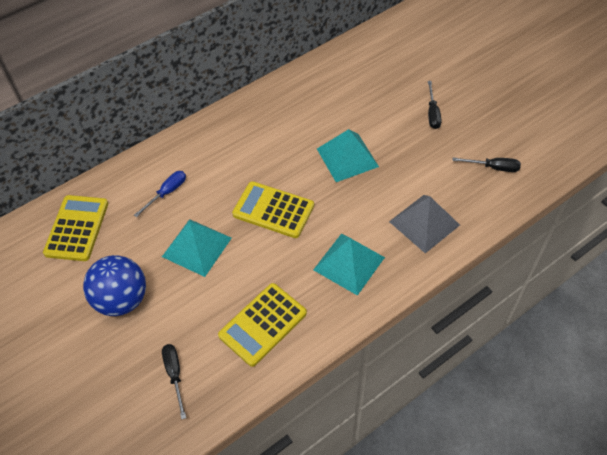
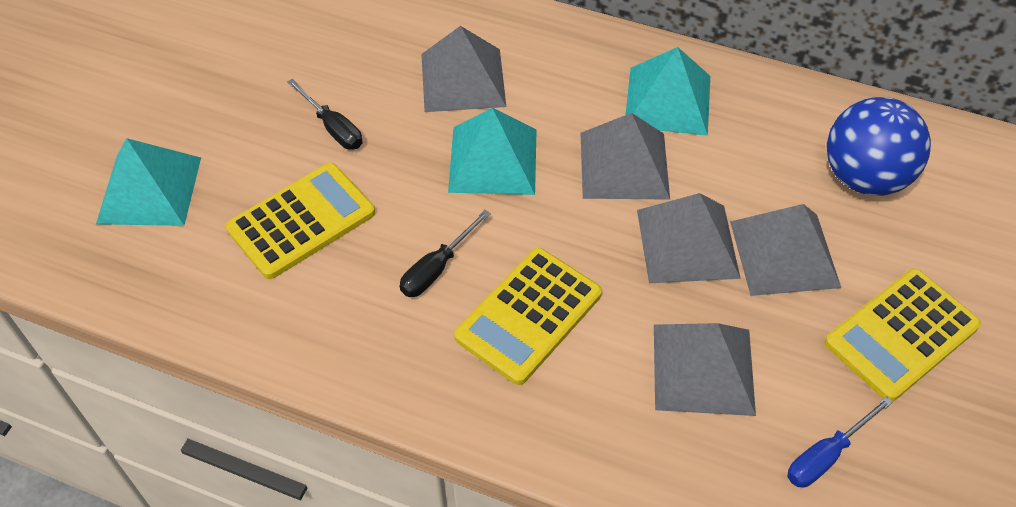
black screwdriver: 3 -> 2
grey pyramid: 1 -> 5

